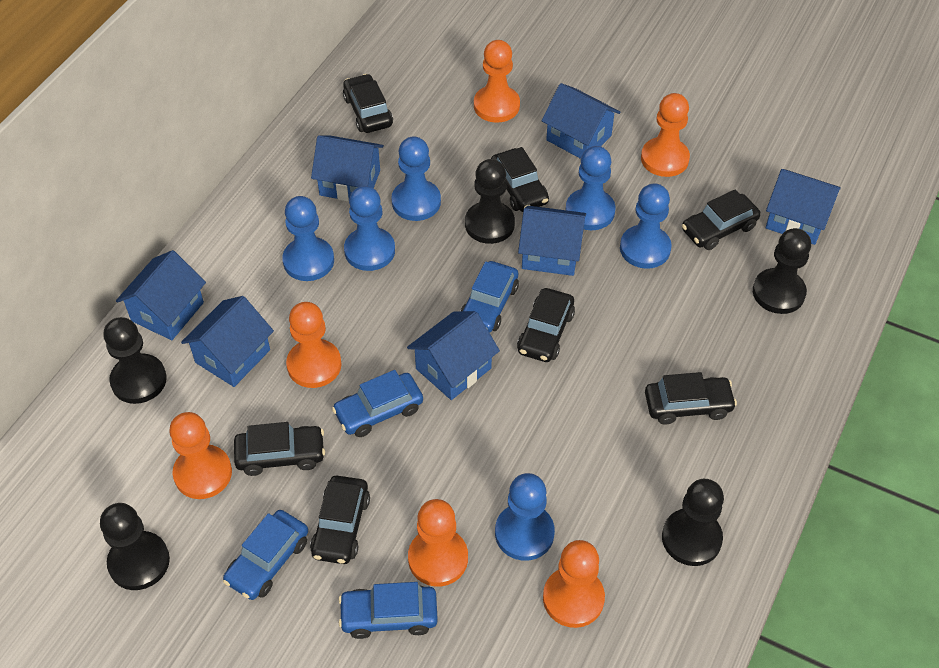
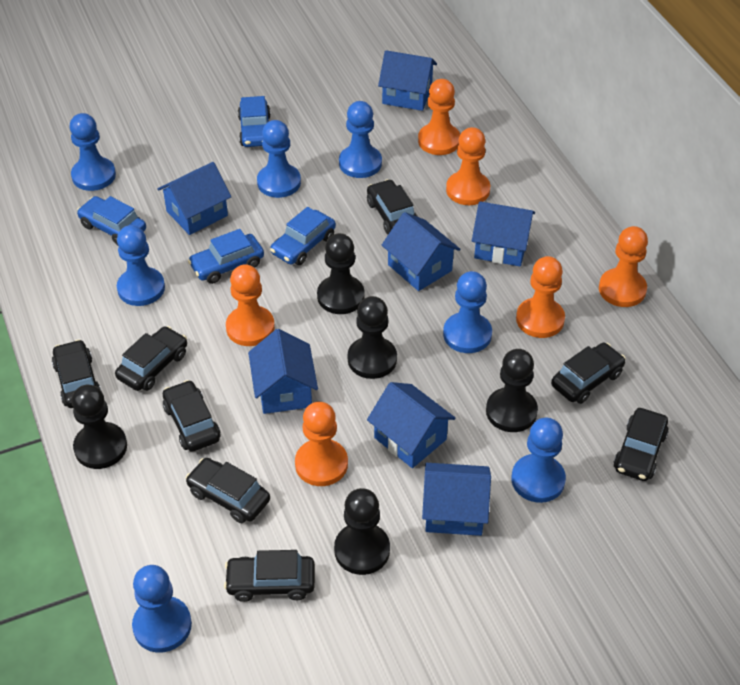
black car: 7 -> 8
blue pawn: 6 -> 7

